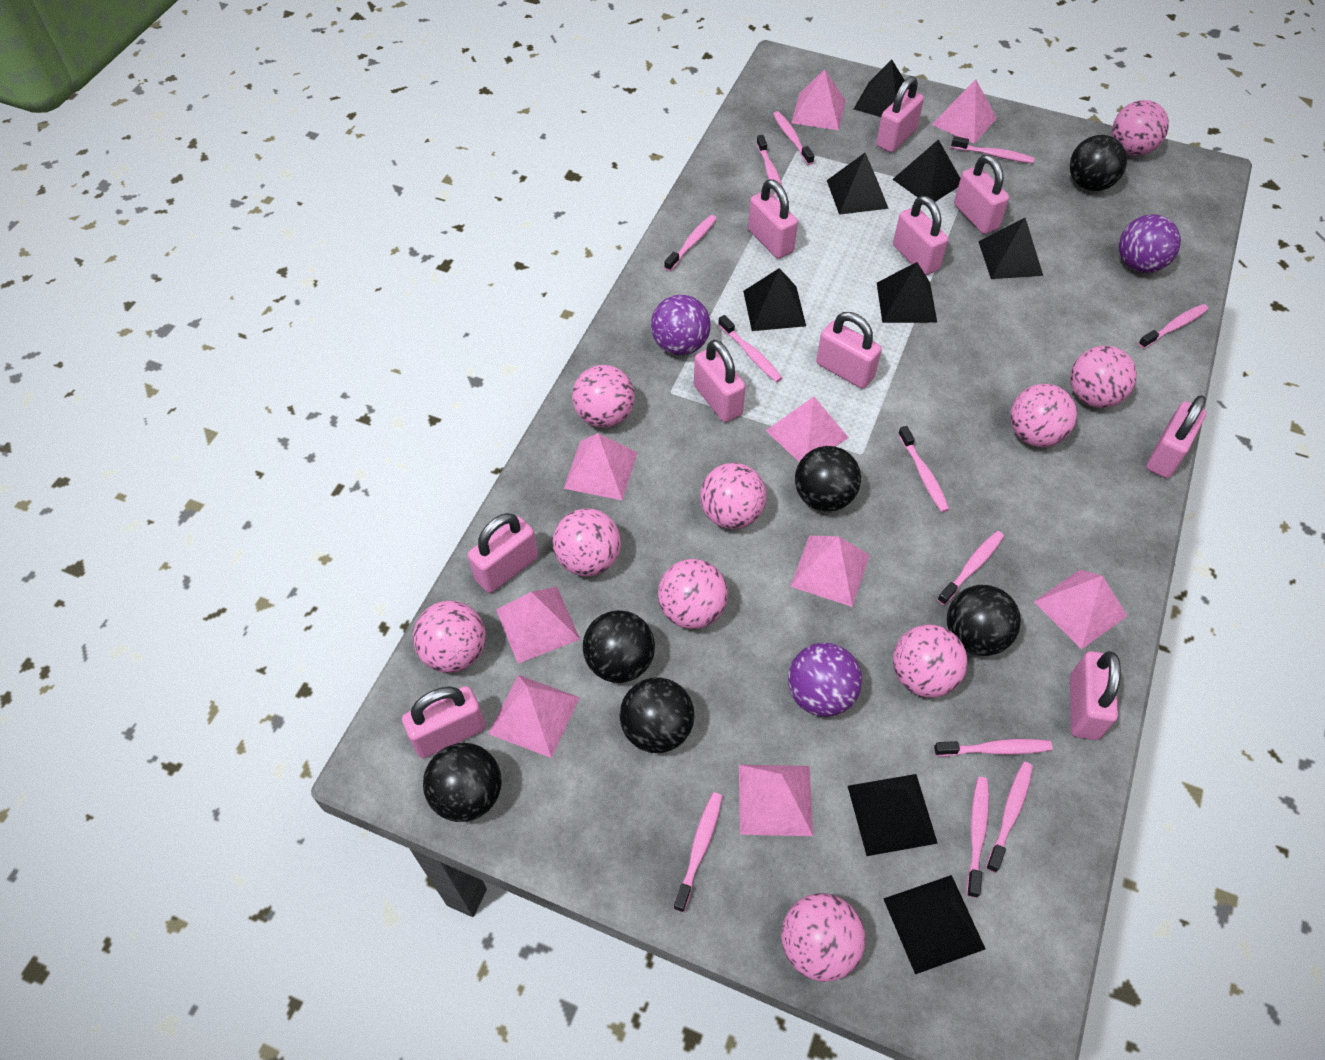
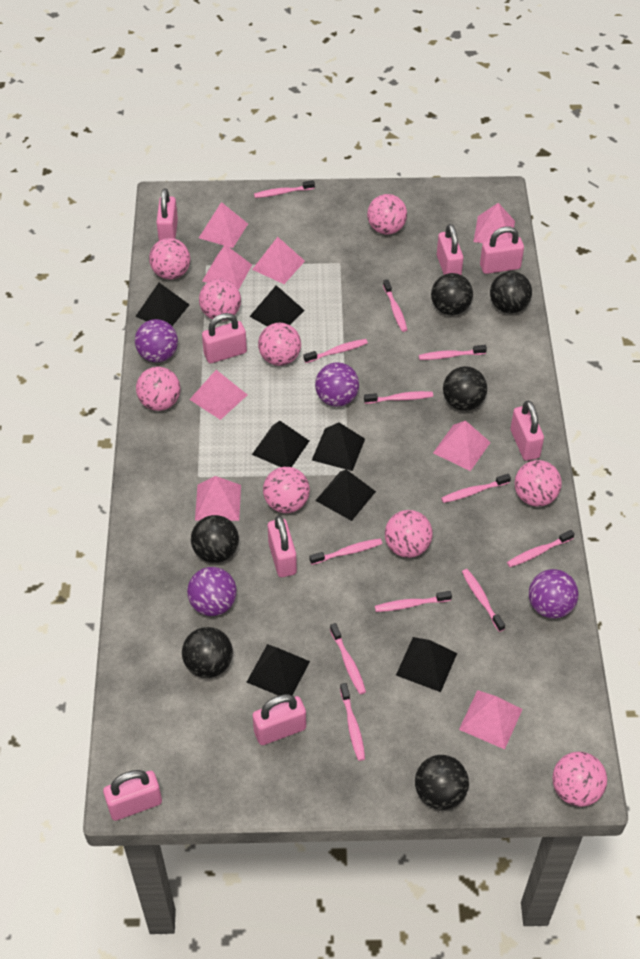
black pyramid: 8 -> 7
pink ball: 10 -> 9
pink padlock: 10 -> 8
pink pyramid: 9 -> 8
purple ball: 3 -> 4

